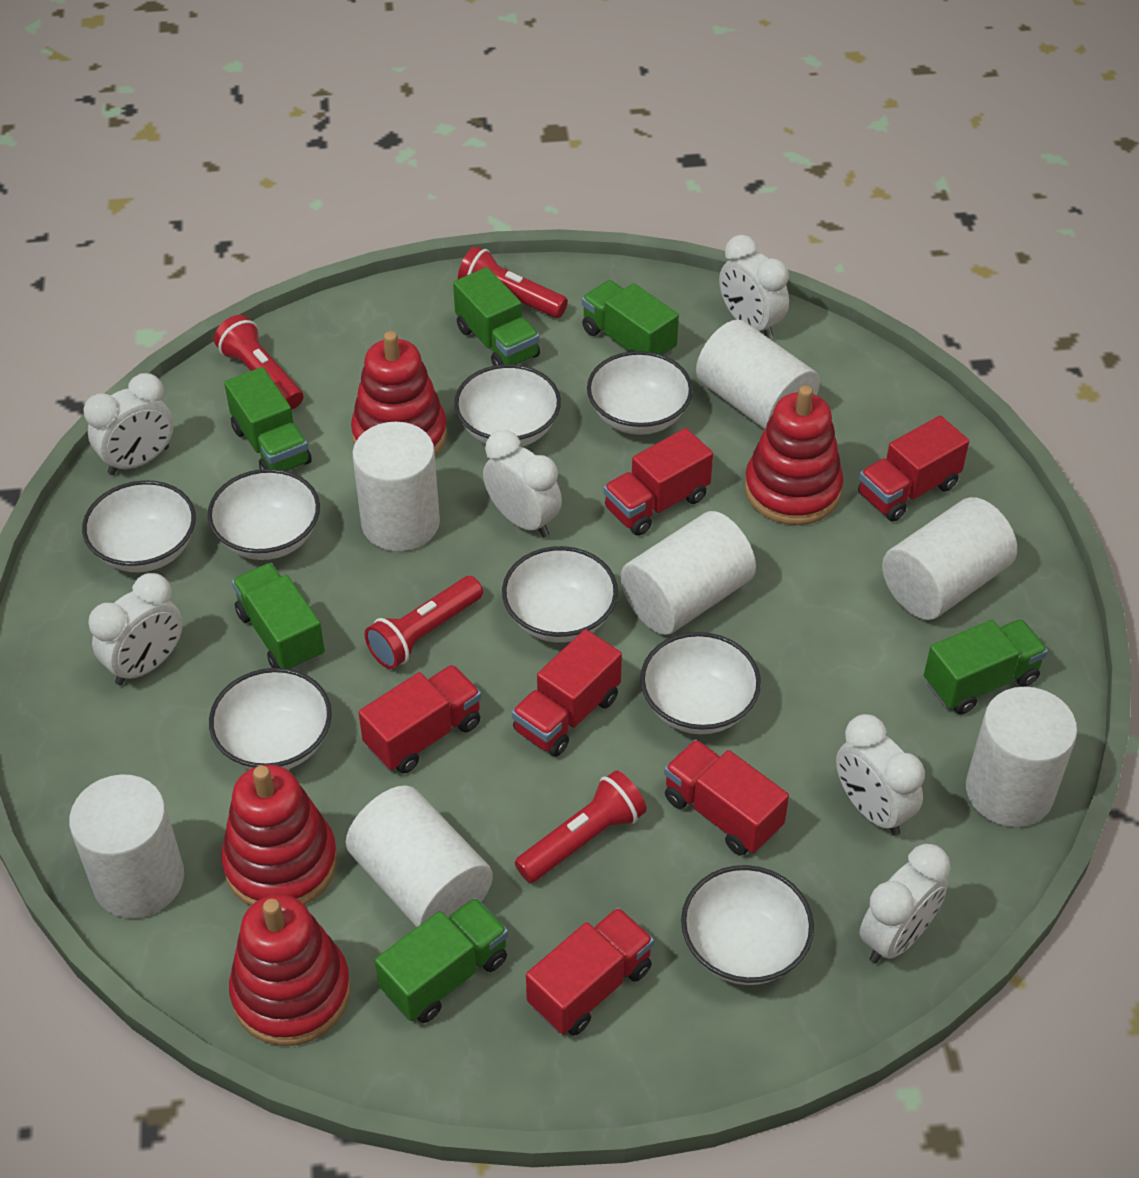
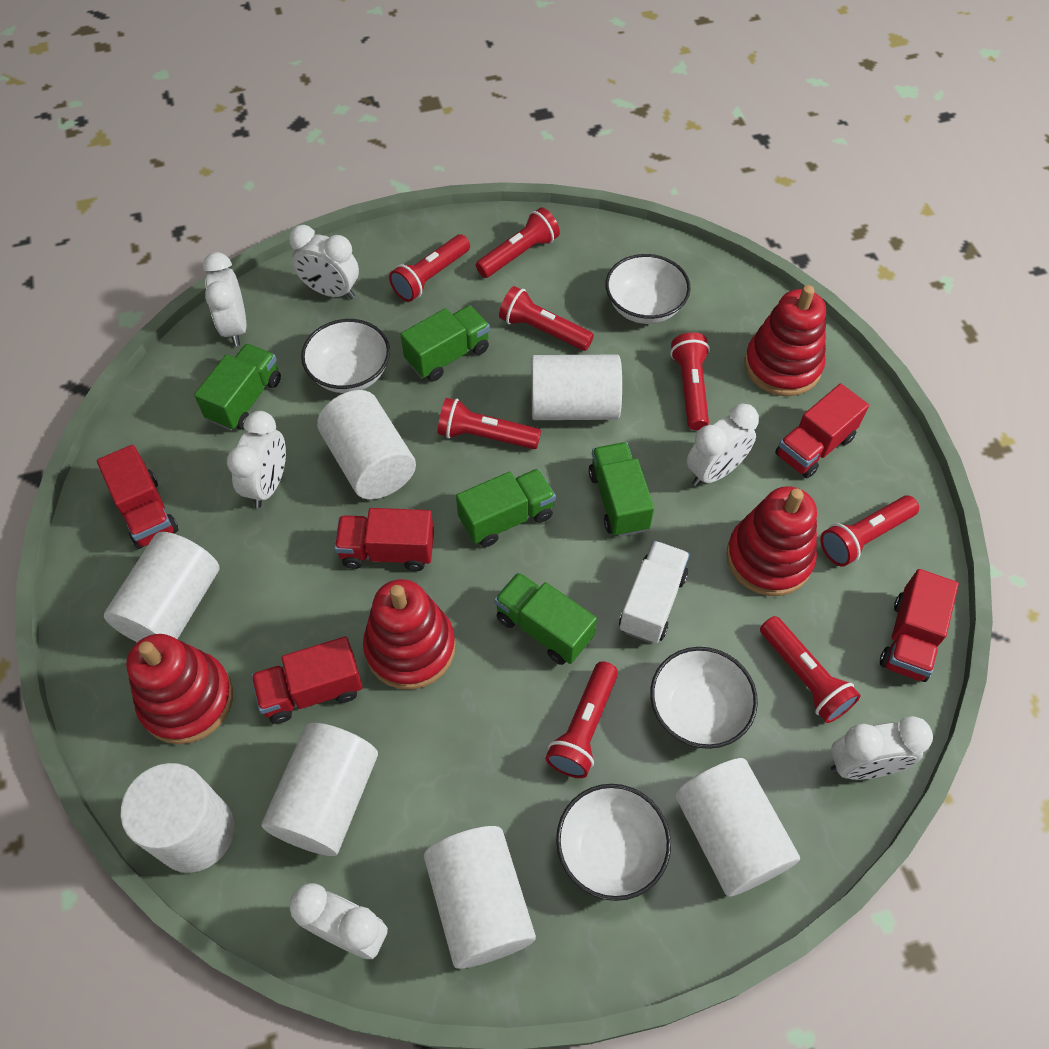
green truck: 6 -> 5
red flashlight: 4 -> 8
red truck: 6 -> 5
white bowl: 8 -> 4
white truck: 0 -> 1

